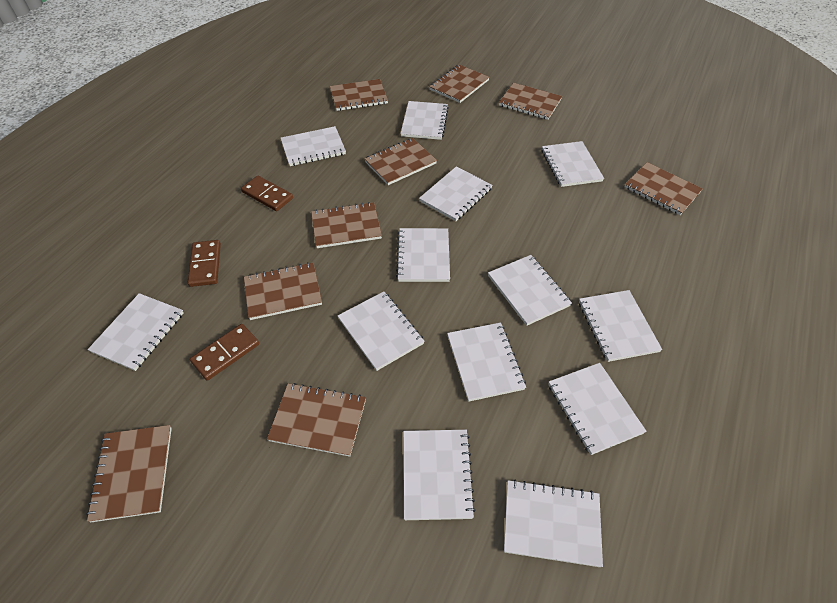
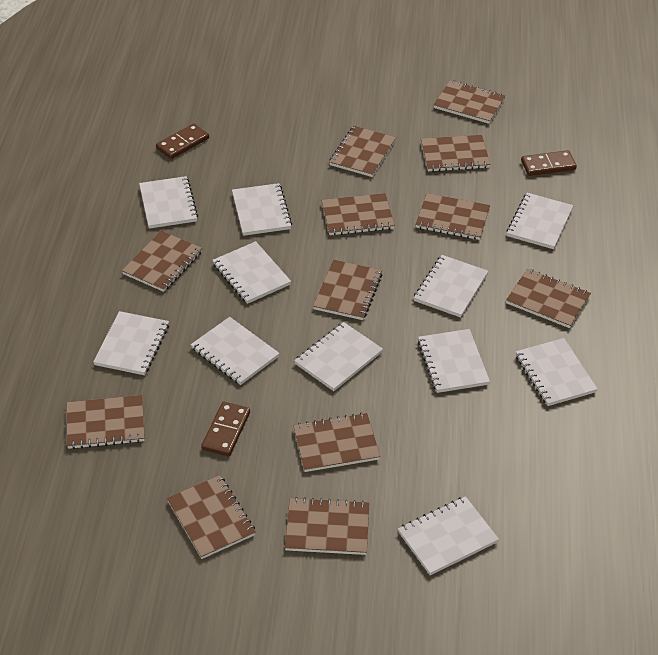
brown notebook: 9 -> 12
white notebook: 13 -> 11

